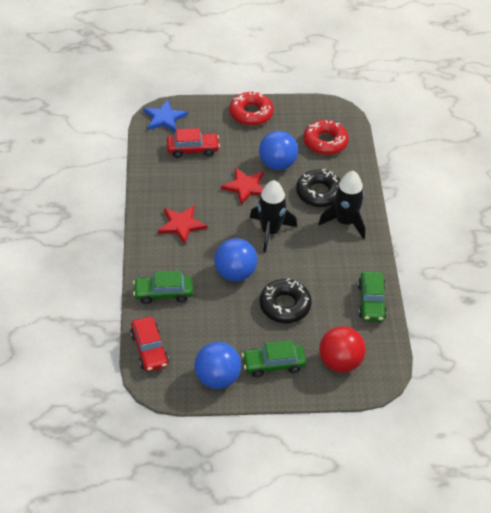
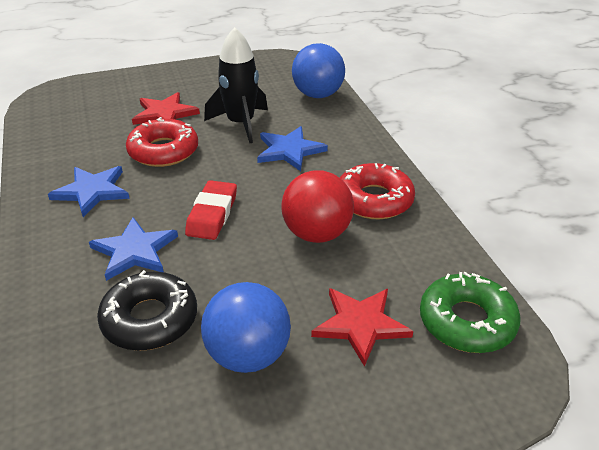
black donut: 2 -> 1
black rocket: 2 -> 1
blue ball: 3 -> 2
blue star: 1 -> 3
green car: 3 -> 0
green donut: 0 -> 1
red car: 2 -> 0
red eraser: 0 -> 1

